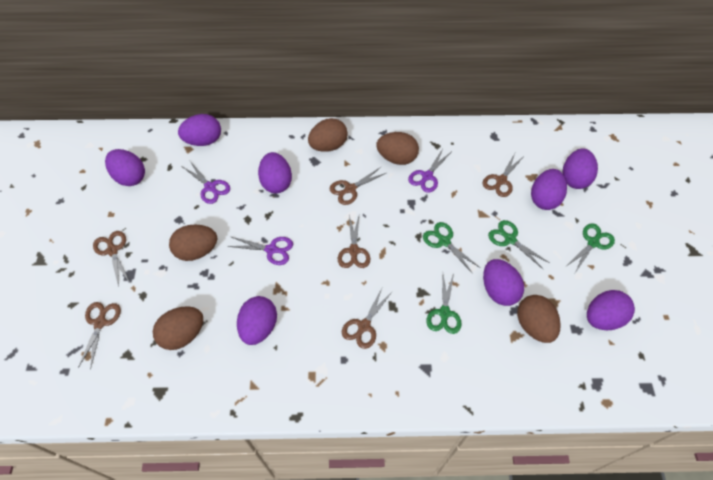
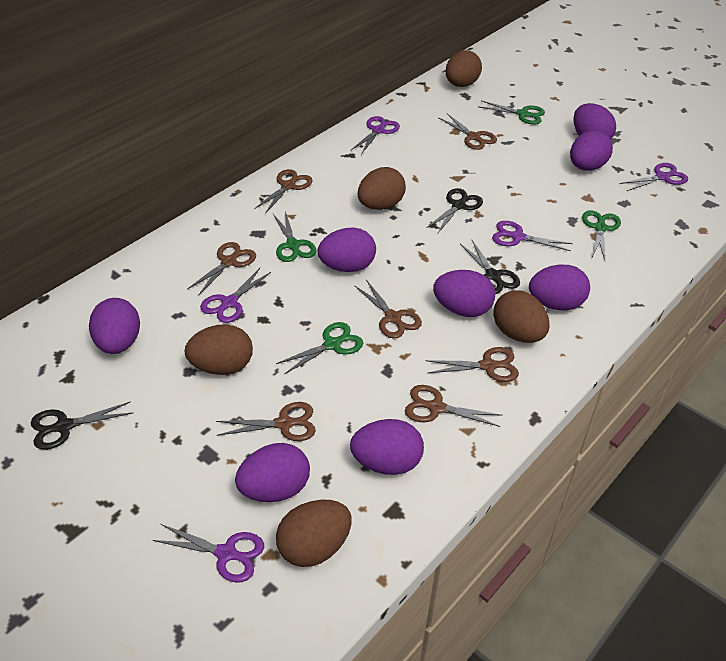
black scissors: 0 -> 3
brown scissors: 6 -> 7
purple scissors: 3 -> 5

